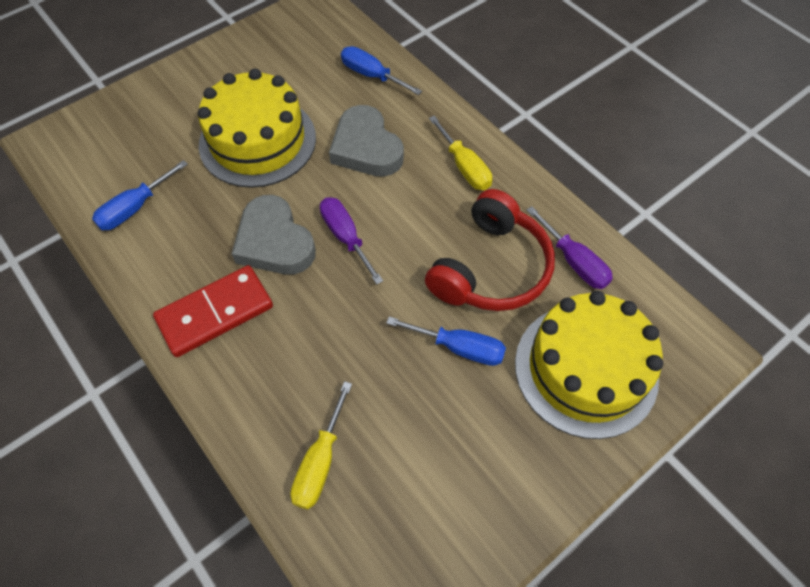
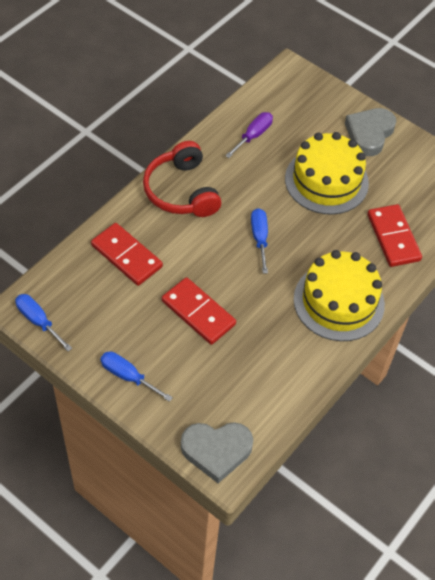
purple screwdriver: 2 -> 1
red domino: 1 -> 3
yellow screwdriver: 2 -> 0

